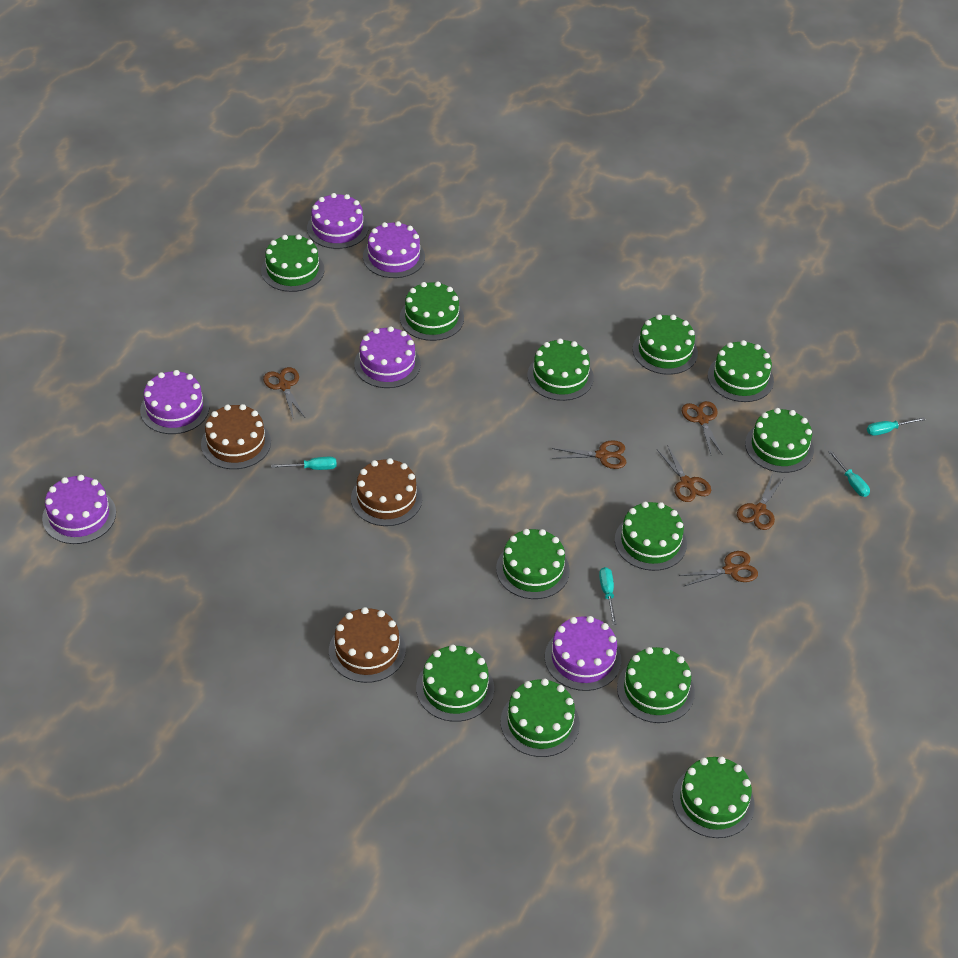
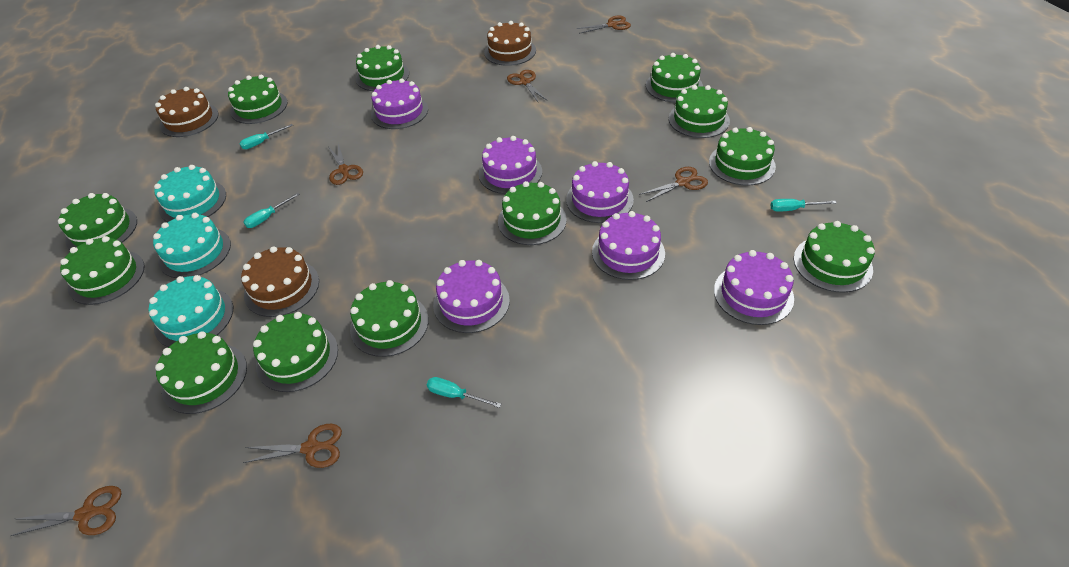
turquoise cake: 0 -> 3

